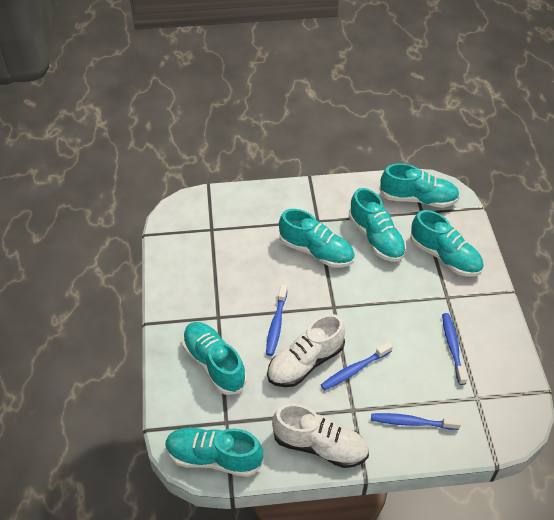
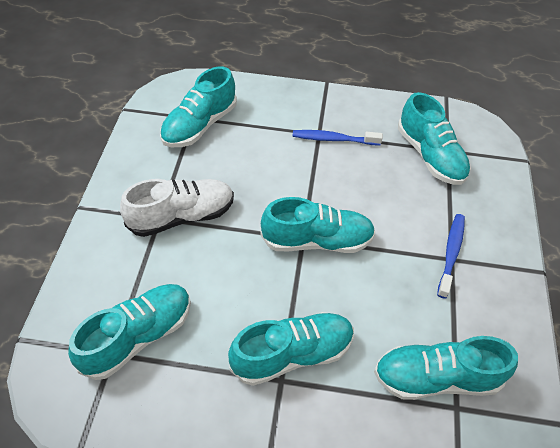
blue toothbrush: 4 -> 2
white shoe: 2 -> 1

